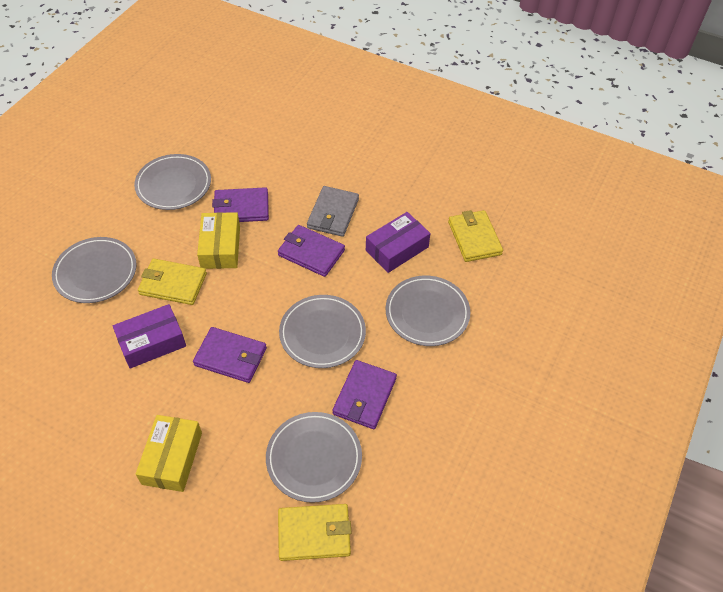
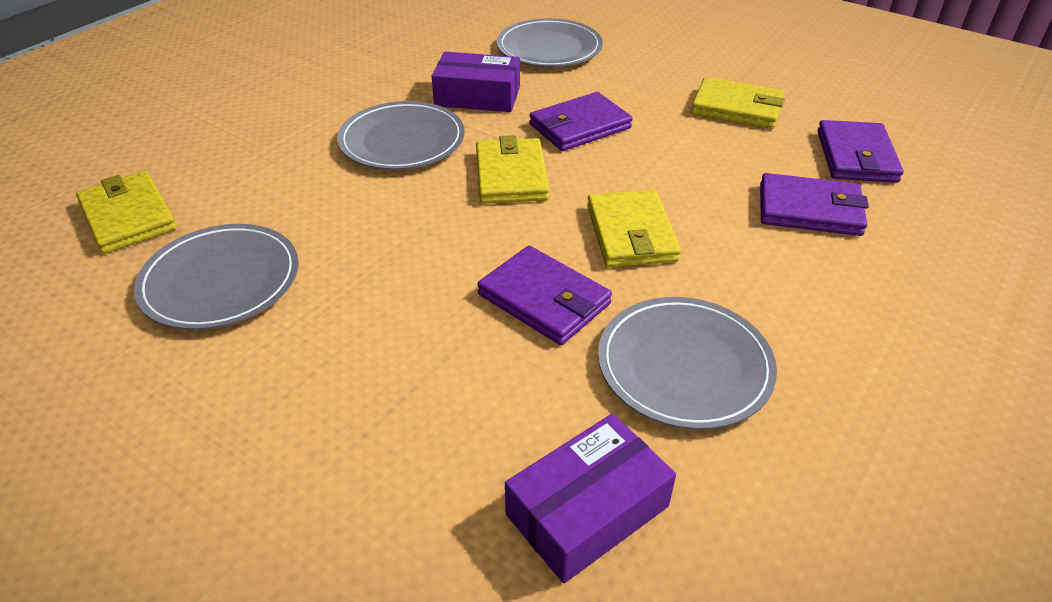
grey plate: 5 -> 4
grey wallet: 1 -> 0
yellow box: 2 -> 0
yellow wallet: 3 -> 4

